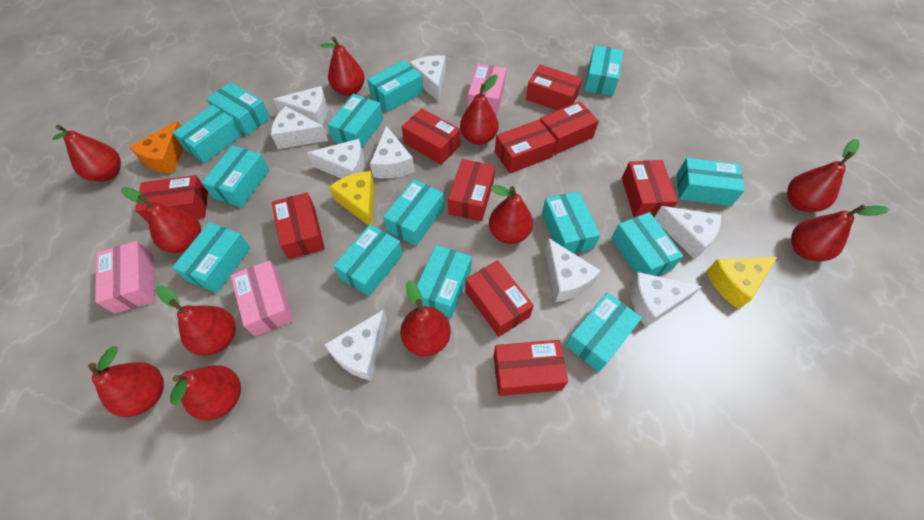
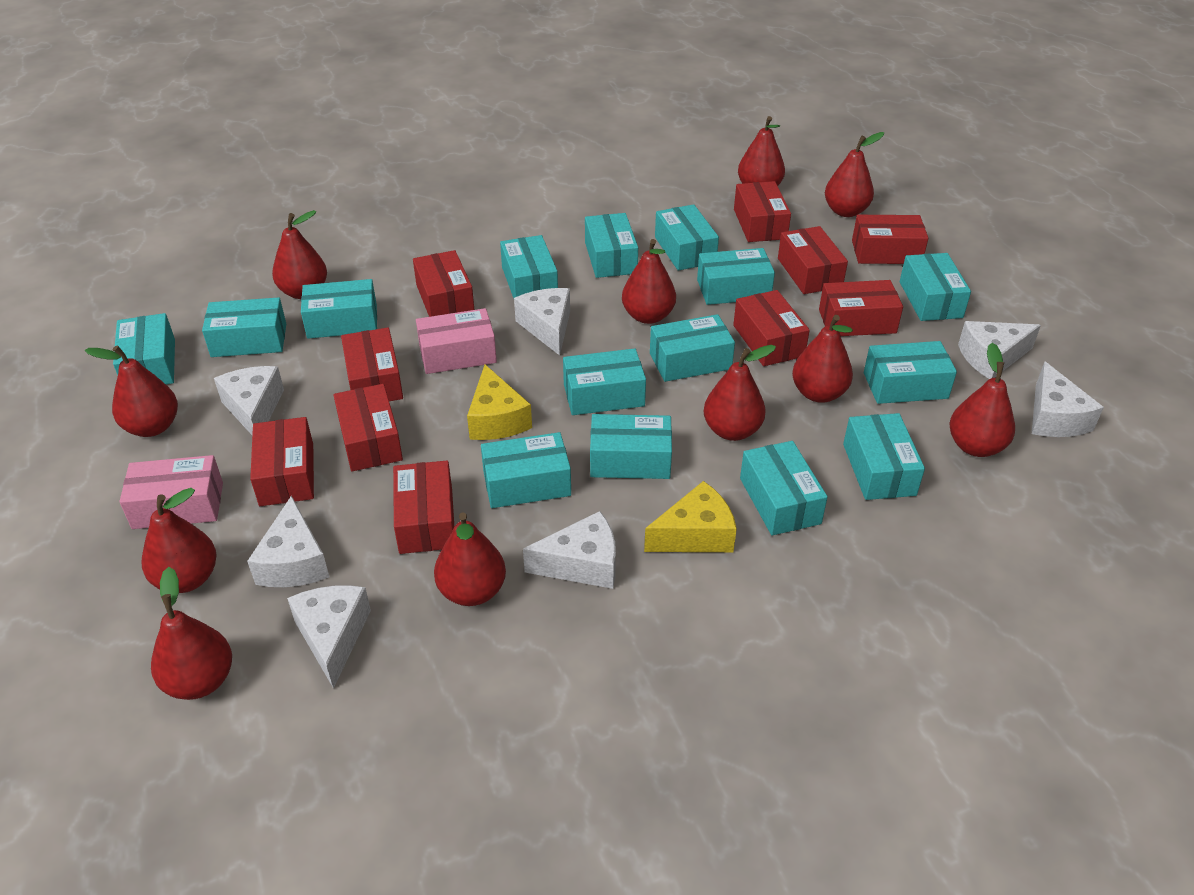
orange cheese: 1 -> 0
pink box: 3 -> 2
turquoise box: 14 -> 15
white cheese: 9 -> 7

